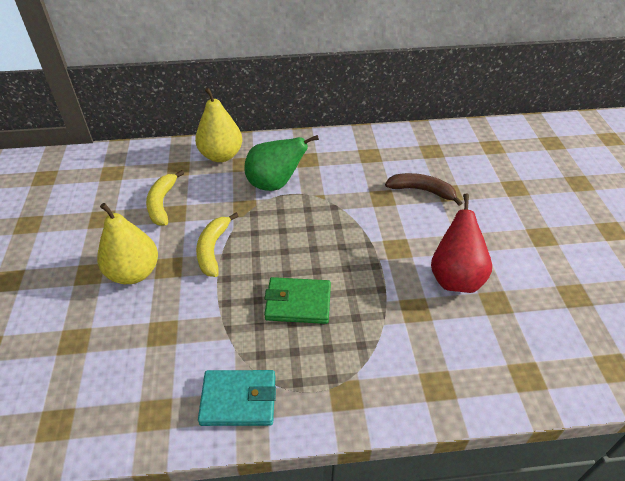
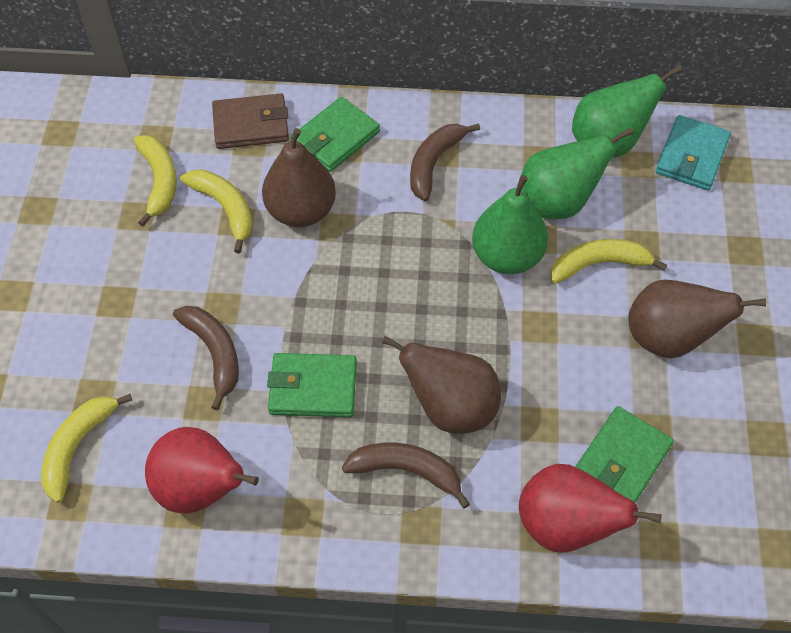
brown banana: 1 -> 3
brown pear: 0 -> 3
brown wallet: 0 -> 1
green pear: 1 -> 3
green wallet: 1 -> 3
red pear: 1 -> 2
yellow banana: 2 -> 4
yellow pear: 2 -> 0

